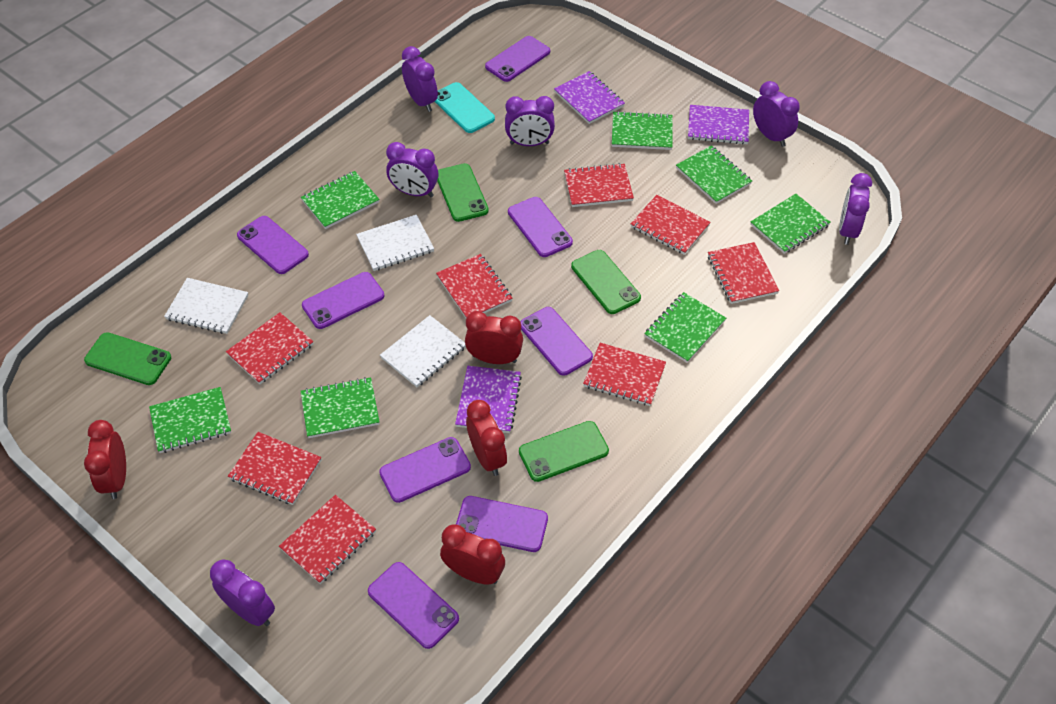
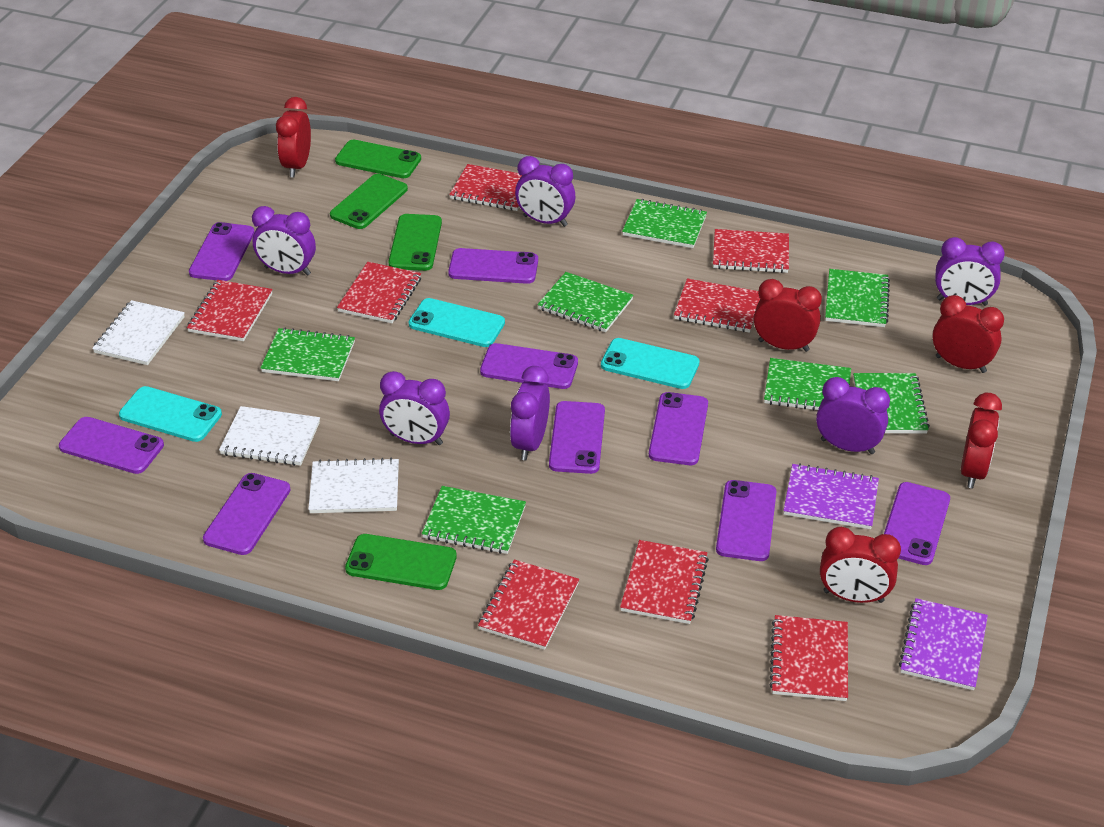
purple notebook: 3 -> 2
purple phone: 8 -> 9
red clock: 4 -> 5
turquoise phone: 1 -> 3

